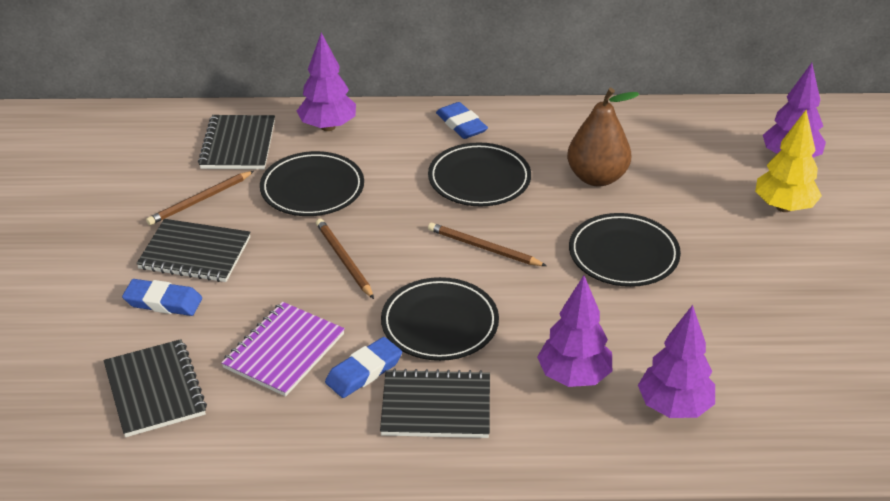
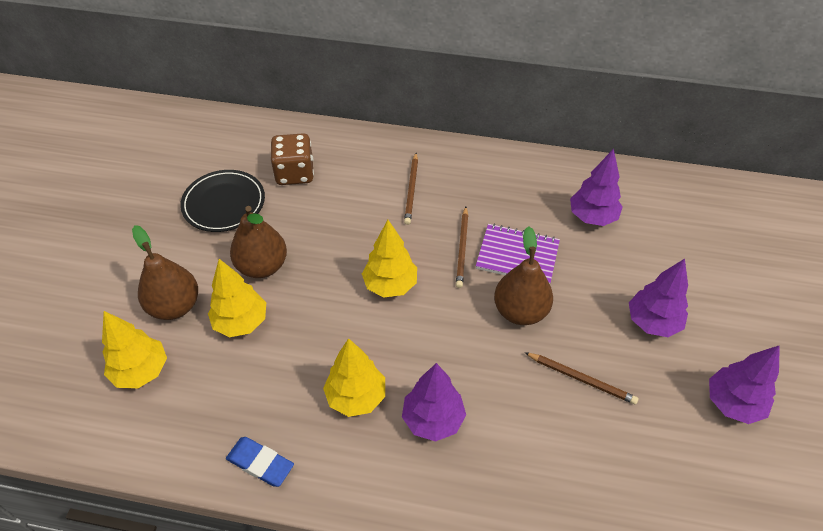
black notebook: 4 -> 0
black plate: 4 -> 1
blue eraser: 3 -> 1
brown dice: 0 -> 1
brown pear: 1 -> 3
yellow tree: 1 -> 4

